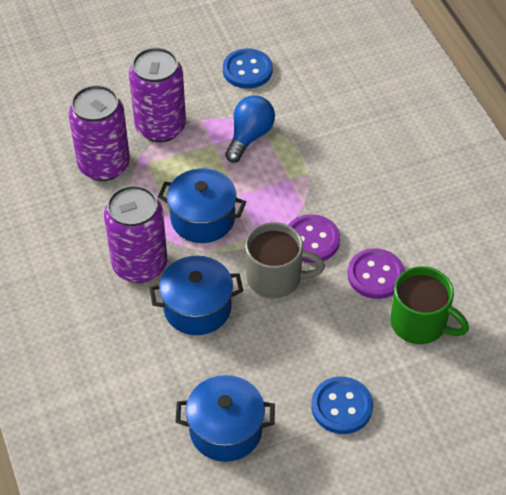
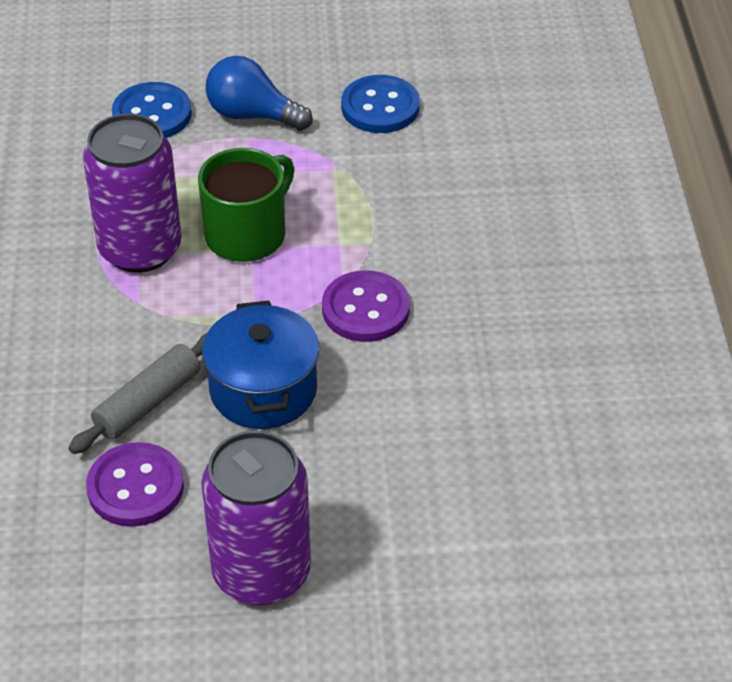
blue pot: 3 -> 1
grey mug: 1 -> 0
grey rolling pin: 0 -> 1
purple can: 3 -> 2

